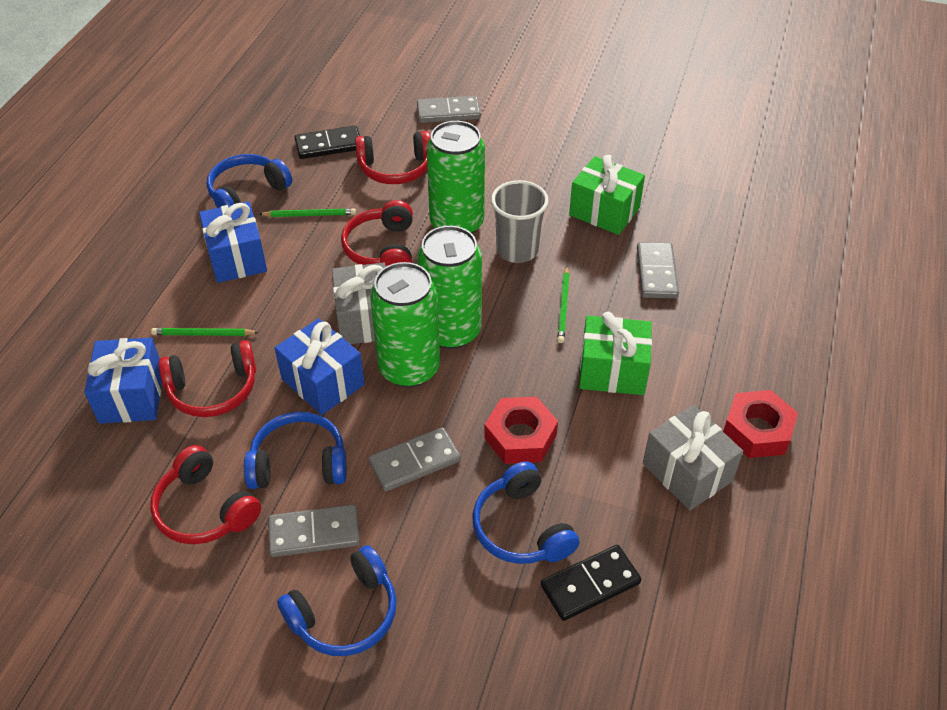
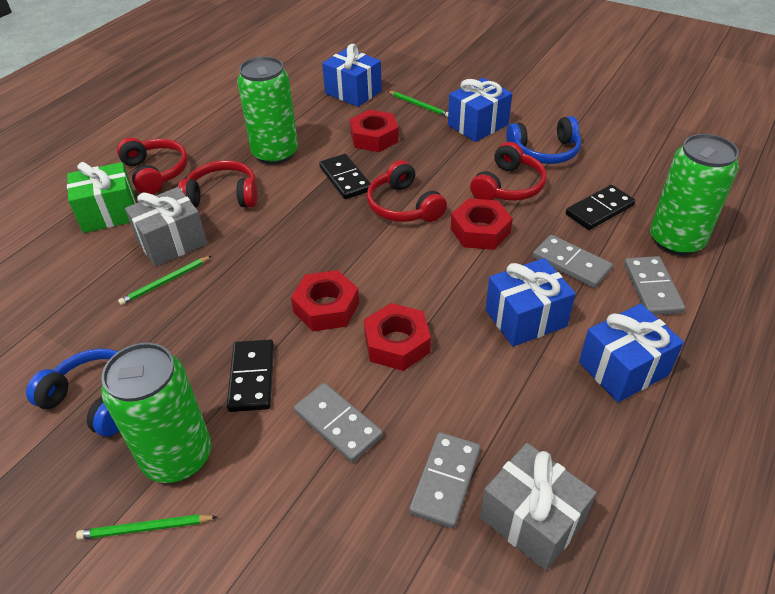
black domino: 2 -> 3
blue gift: 3 -> 4
blue headphones: 4 -> 2
green gift: 2 -> 1
grey cup: 1 -> 0
red nut: 2 -> 4

